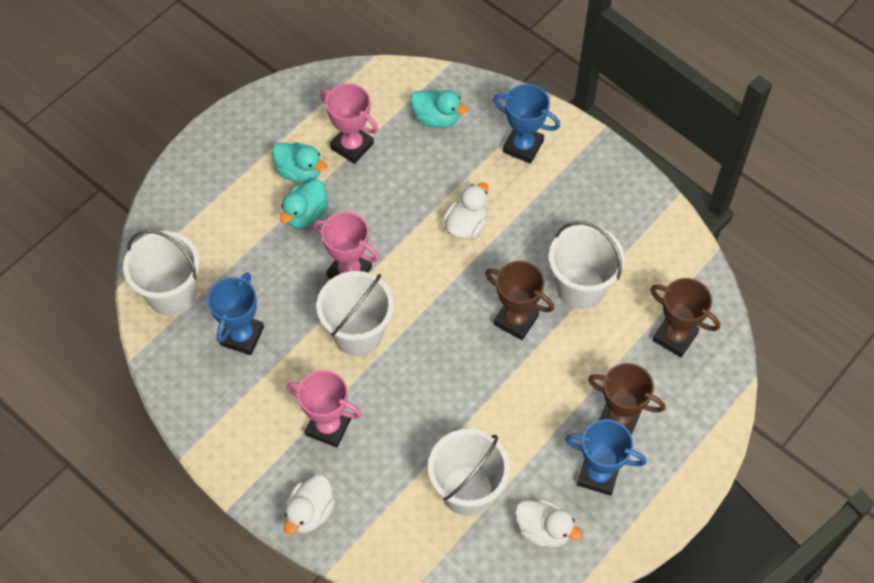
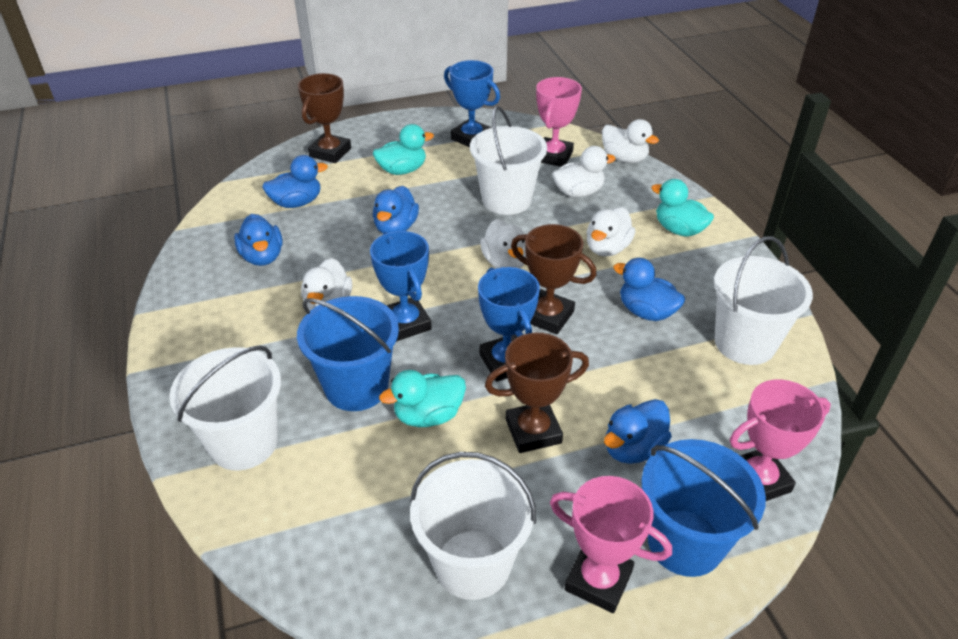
blue bucket: 0 -> 2
blue duck: 0 -> 5
white duck: 3 -> 5

